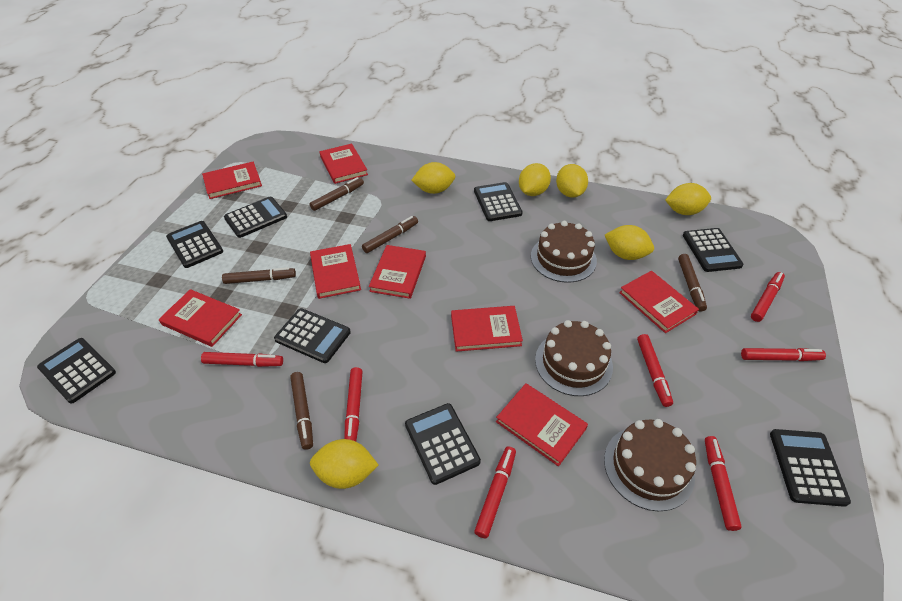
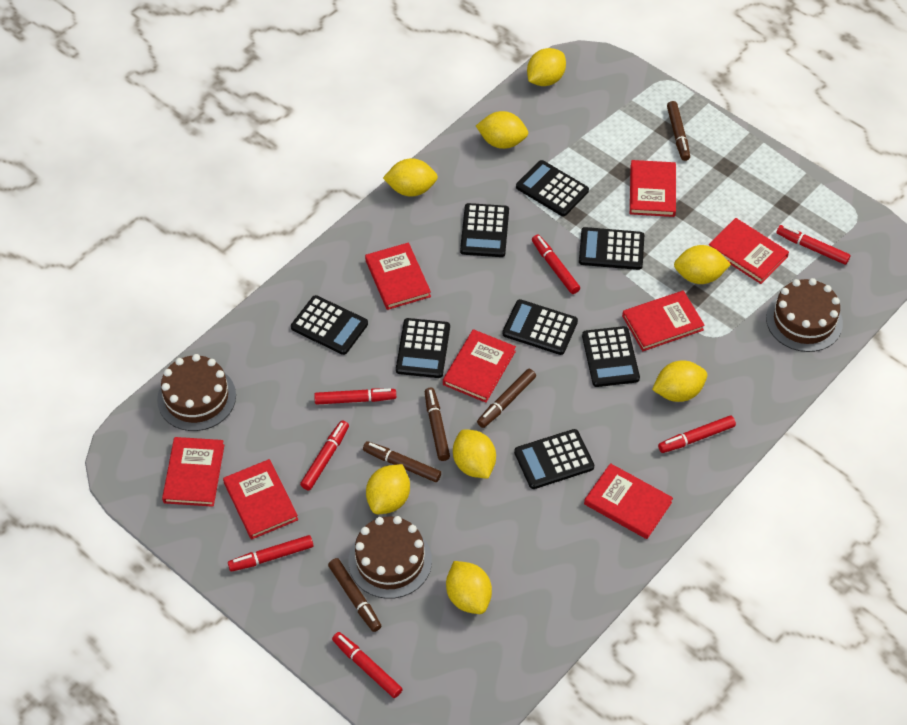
yellow lemon: 6 -> 8

